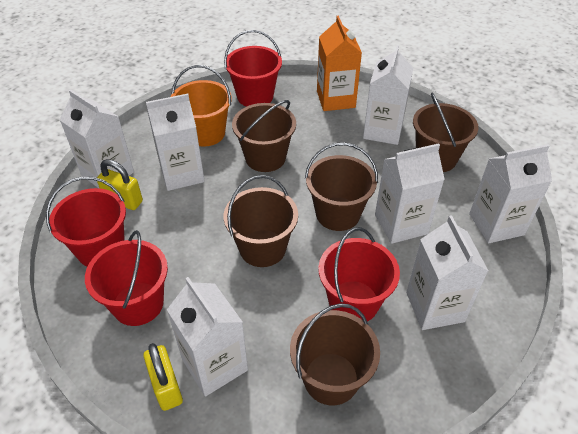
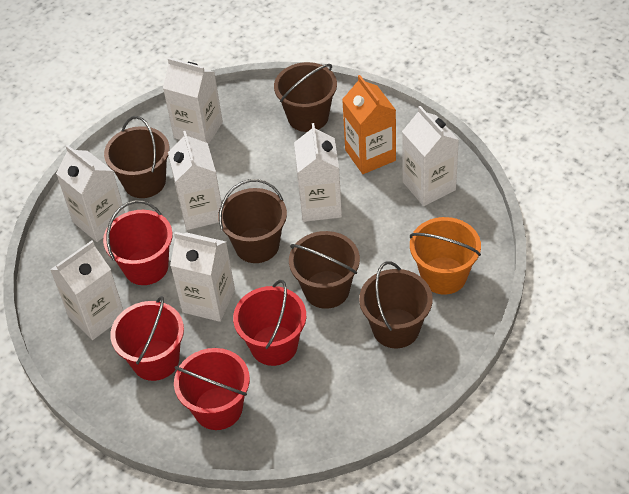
yellow padlock: 2 -> 0

